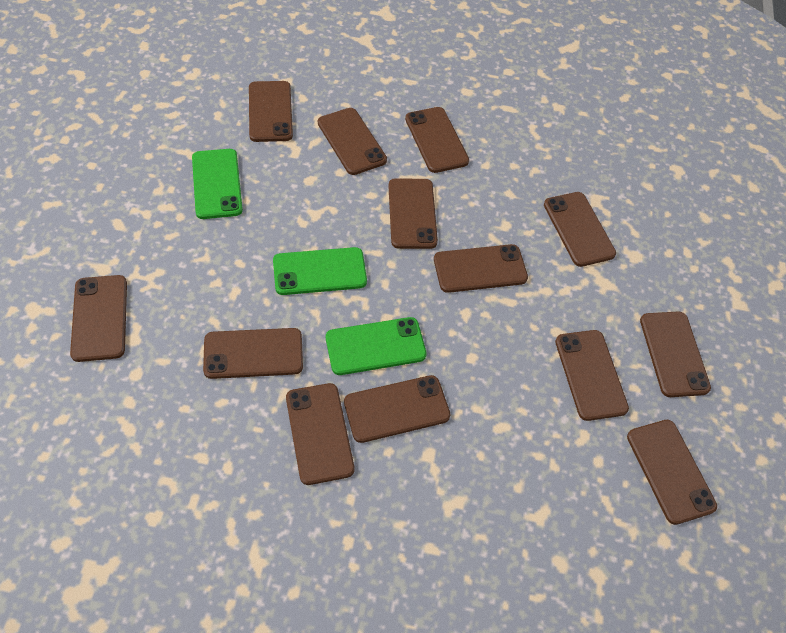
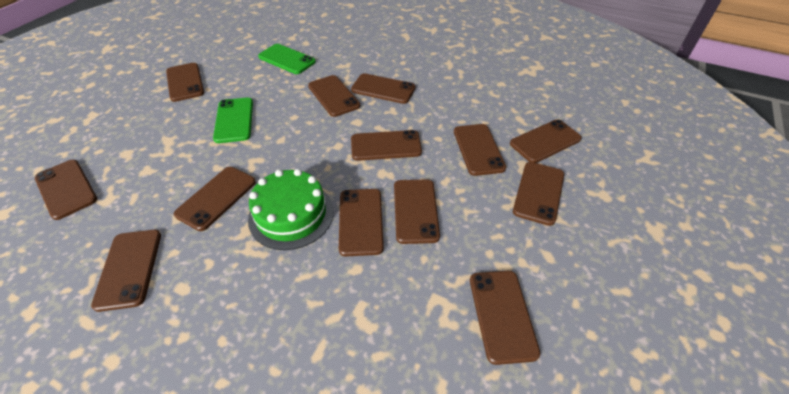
green cake: 0 -> 1
green phone: 3 -> 2

